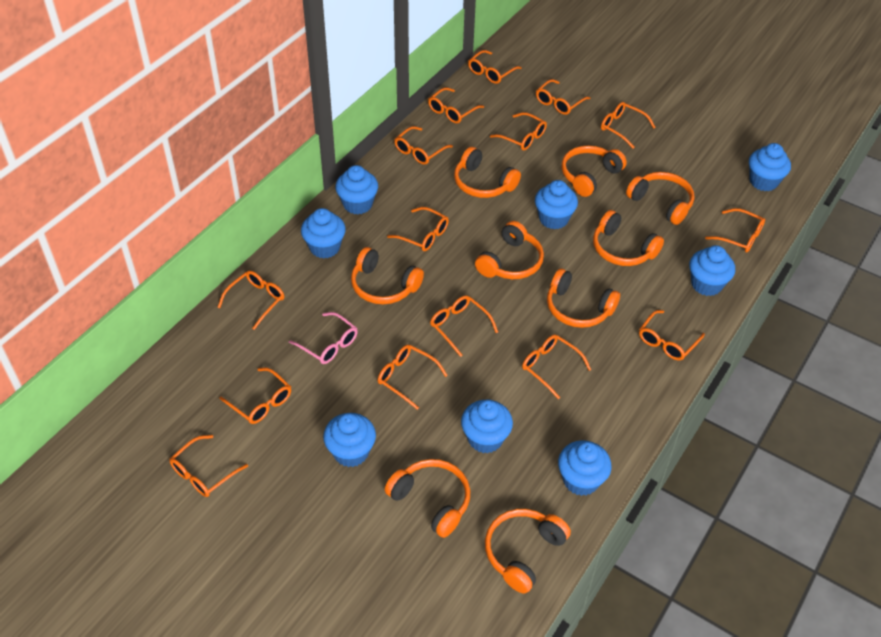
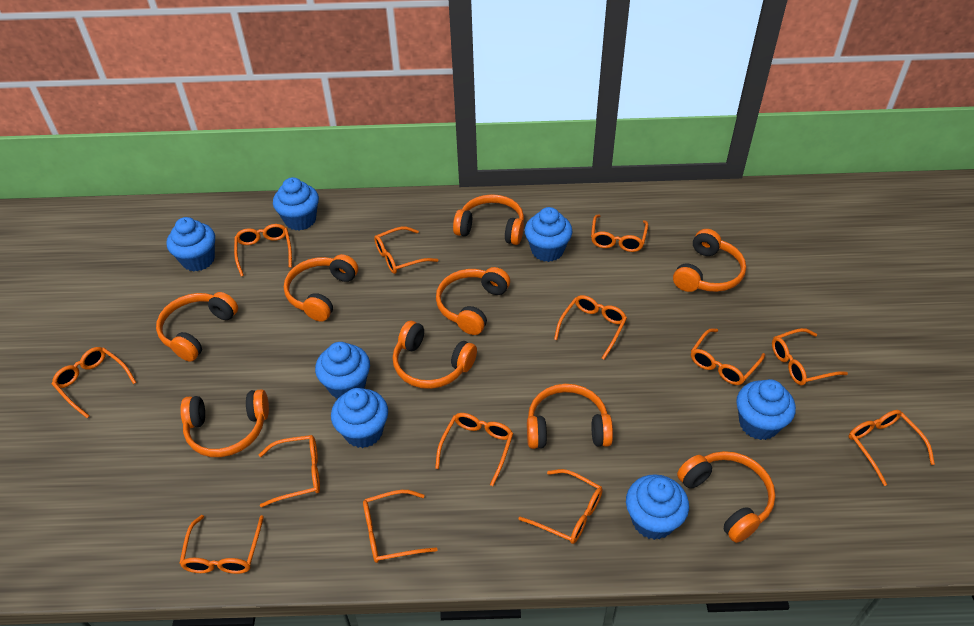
blue cupcake: 8 -> 7
orange glasses: 15 -> 13
pink glasses: 1 -> 0

